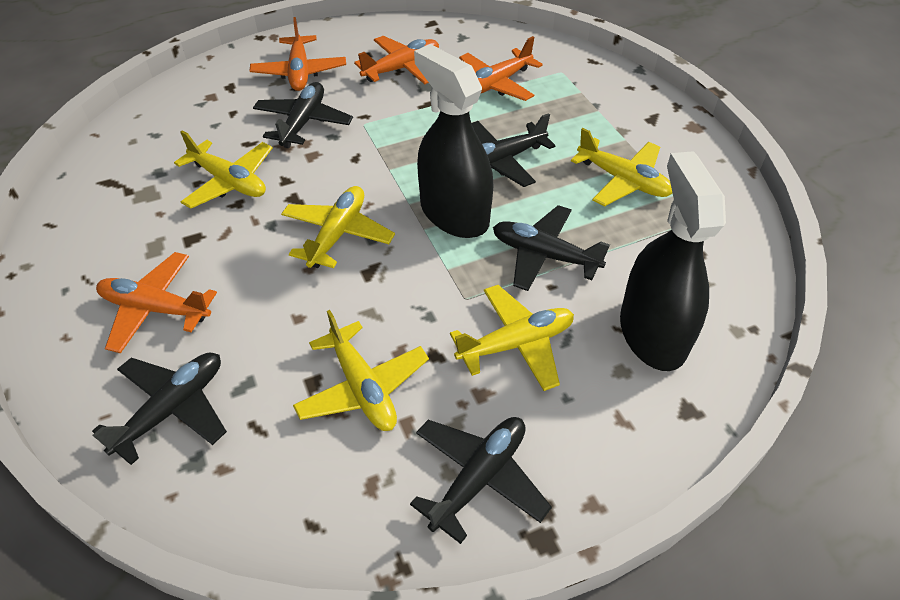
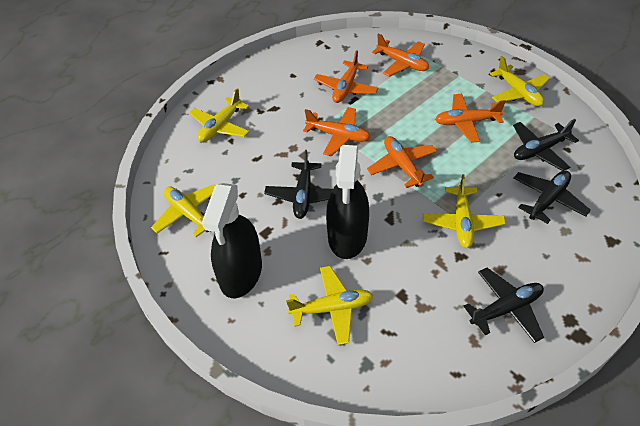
black plane: 5 -> 4
orange plane: 4 -> 5

